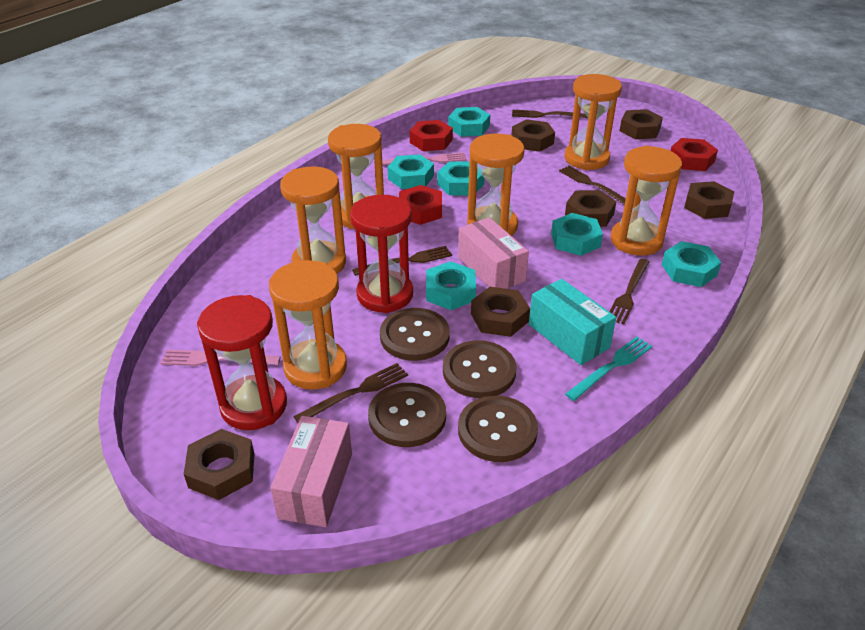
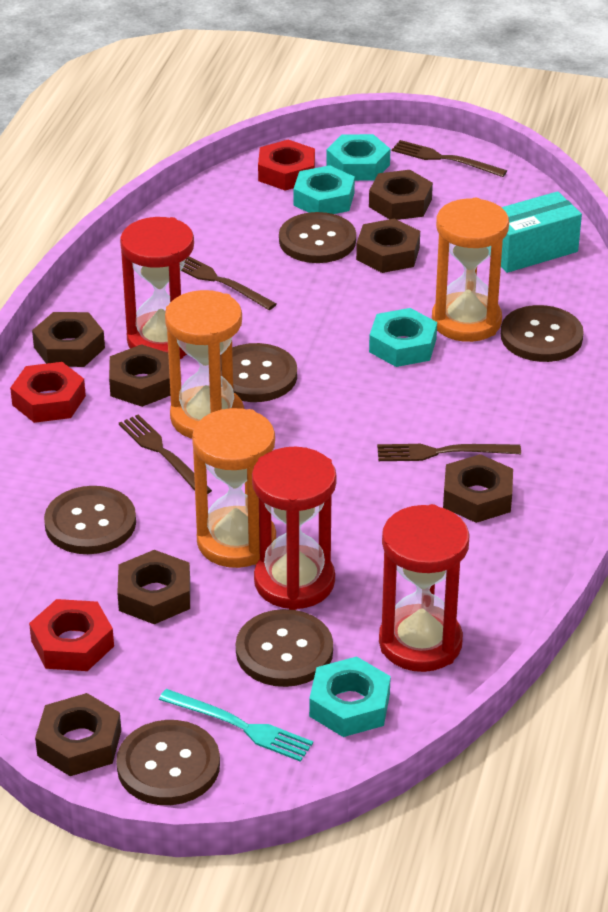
brown button: 4 -> 6
brown fork: 5 -> 4
brown nut: 6 -> 7
orange hourglass: 6 -> 3
pink box: 2 -> 0
pink fork: 2 -> 0
red hourglass: 2 -> 3
turquoise nut: 6 -> 4

